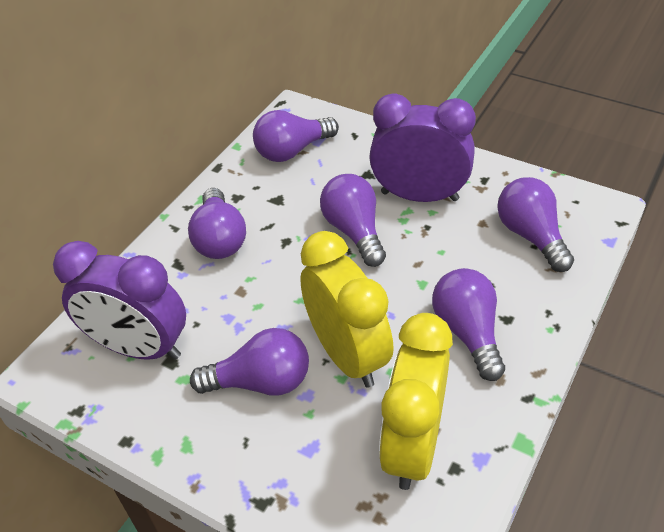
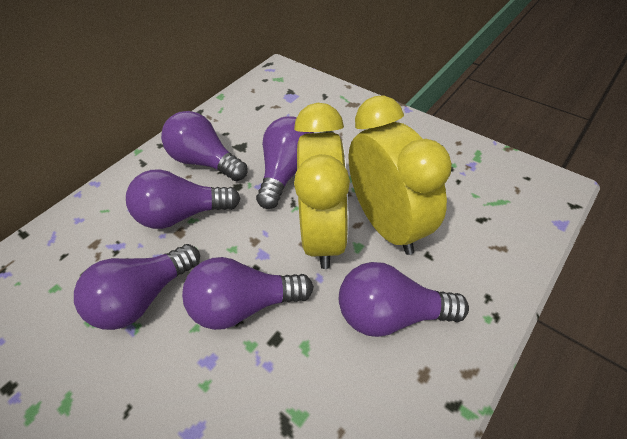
purple clock: 2 -> 0

